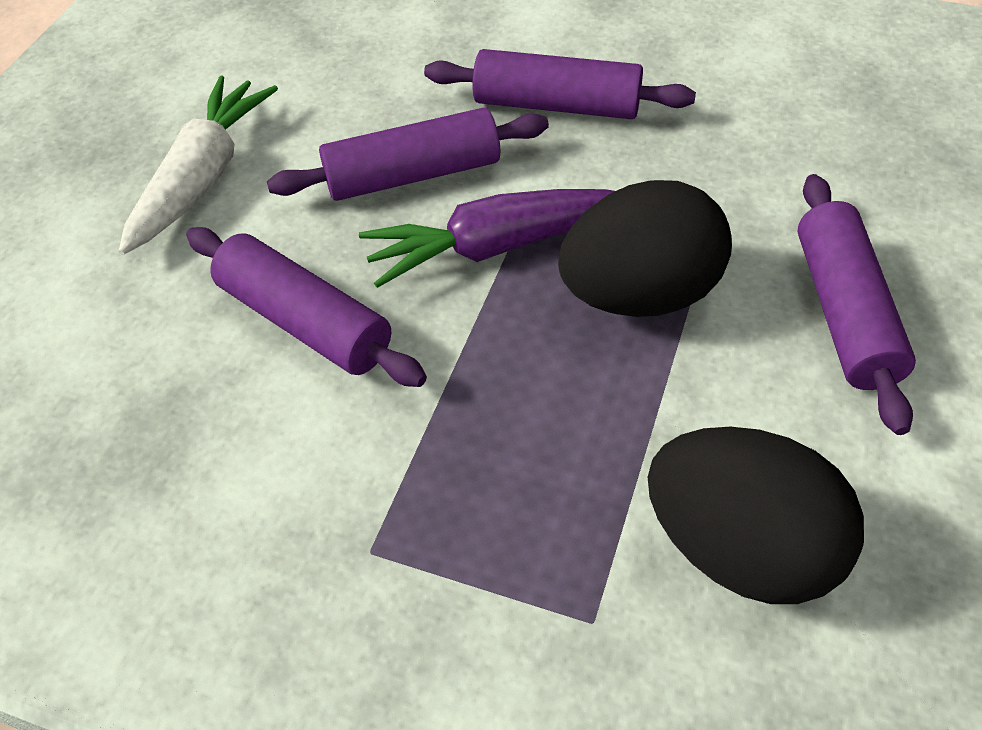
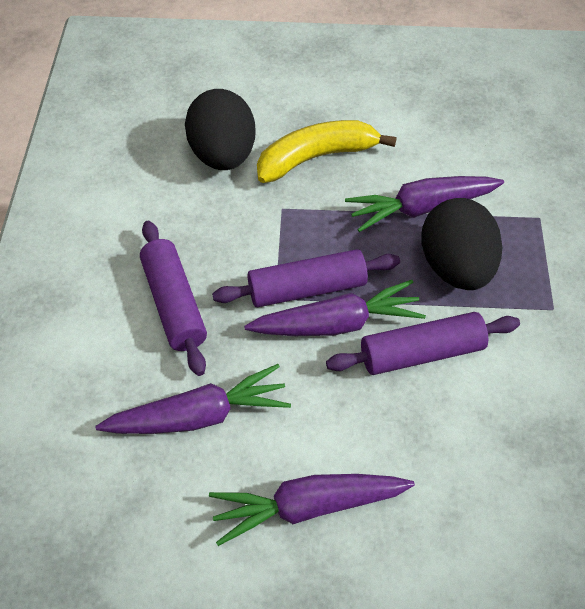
purple carrot: 1 -> 4
purple rolling pin: 4 -> 3
white carrot: 1 -> 0
yellow banana: 0 -> 1

